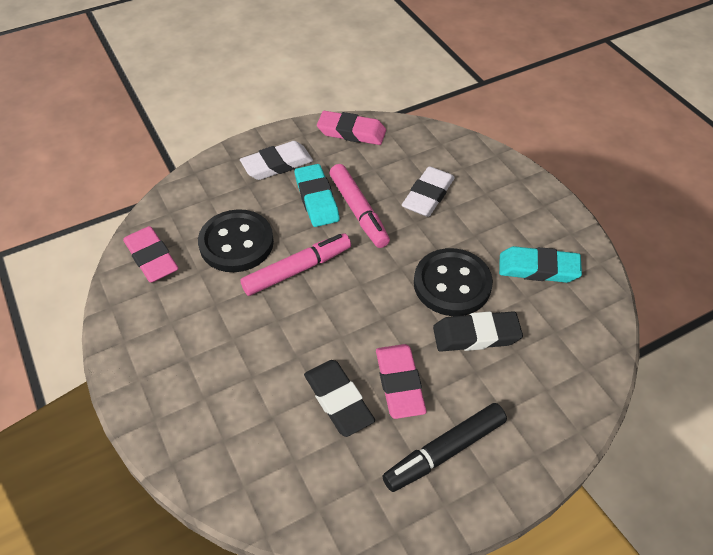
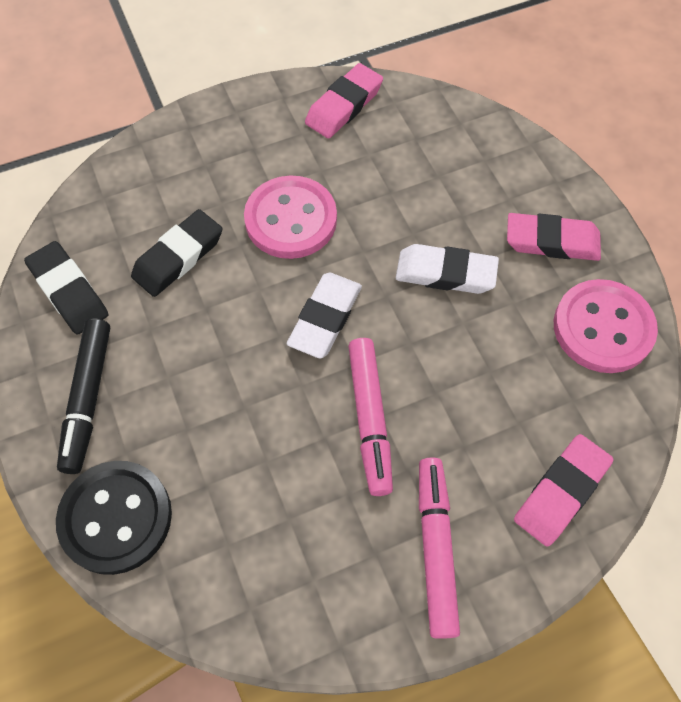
black button: 2 -> 1
pink button: 0 -> 2
turquoise eraser: 2 -> 0

